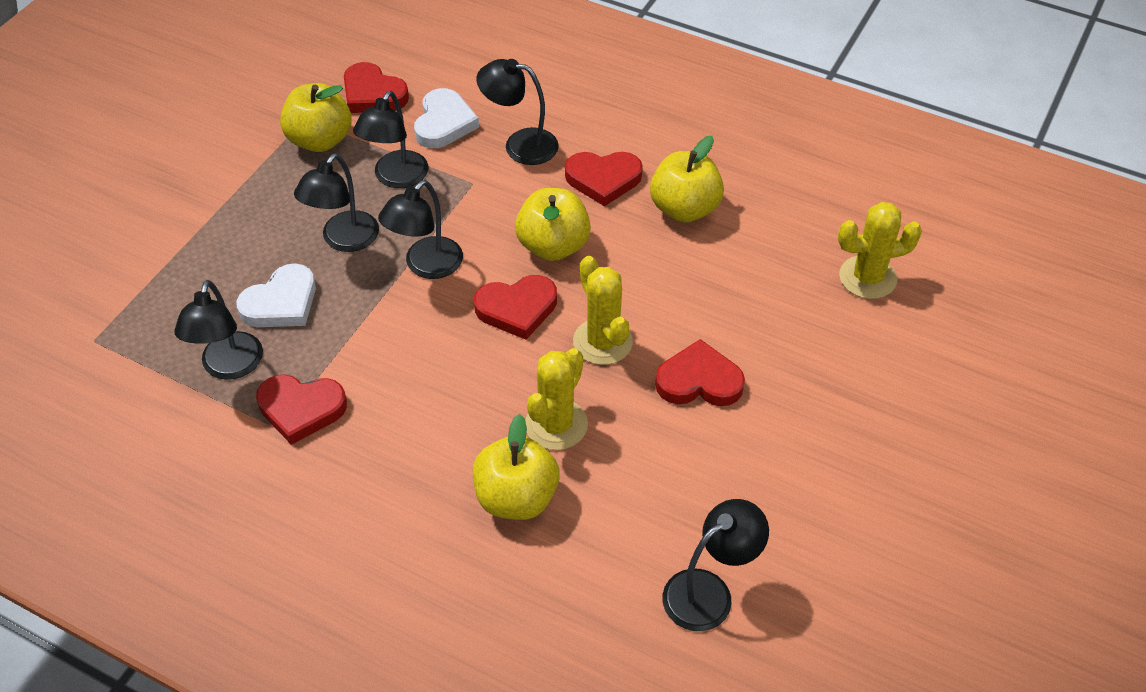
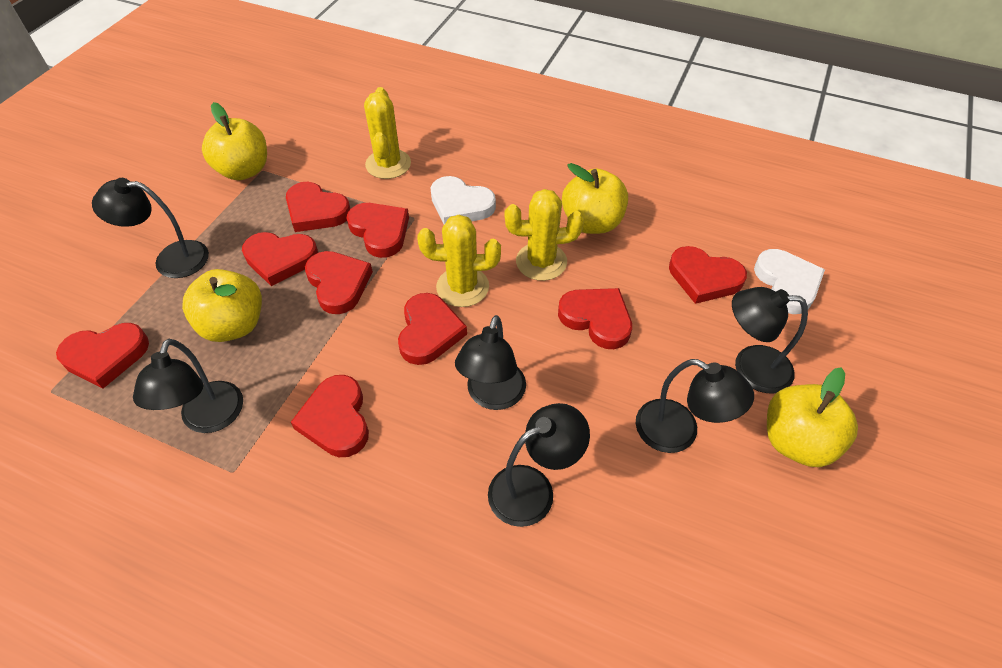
red heart: 5 -> 9

